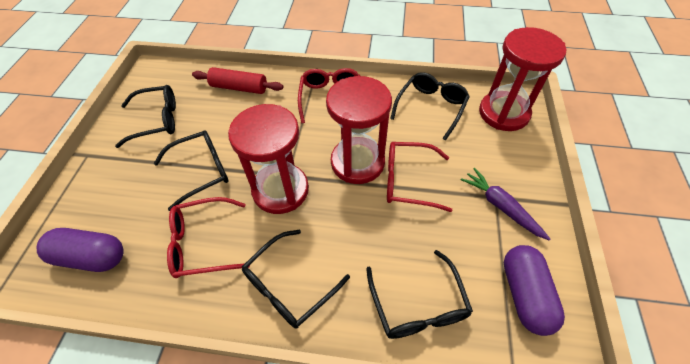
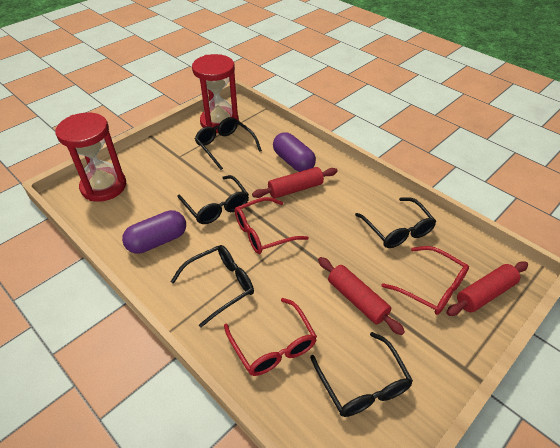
purple carrot: 1 -> 0
red hourglass: 3 -> 2
red rolling pin: 1 -> 3

